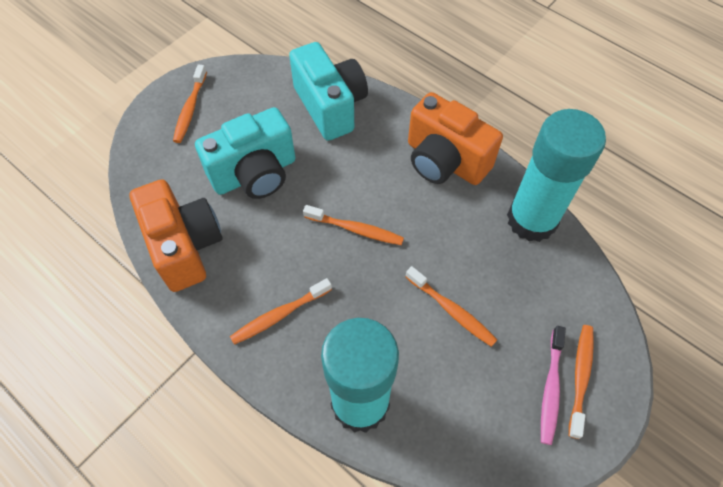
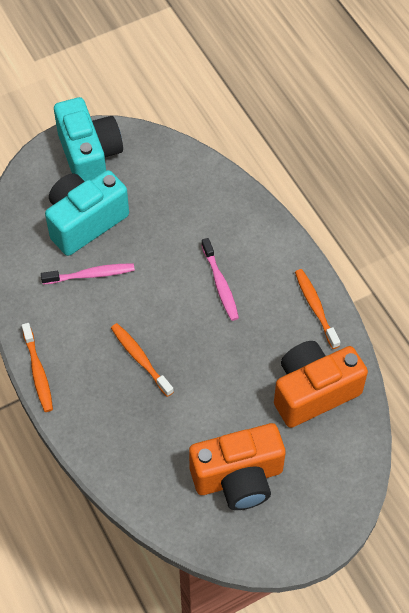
orange toothbrush: 5 -> 3
pink toothbrush: 1 -> 2
turquoise glue stick: 2 -> 0

